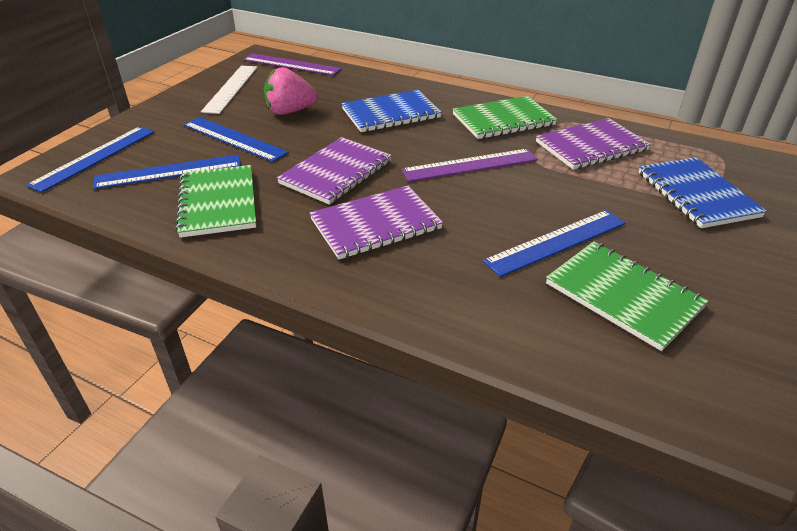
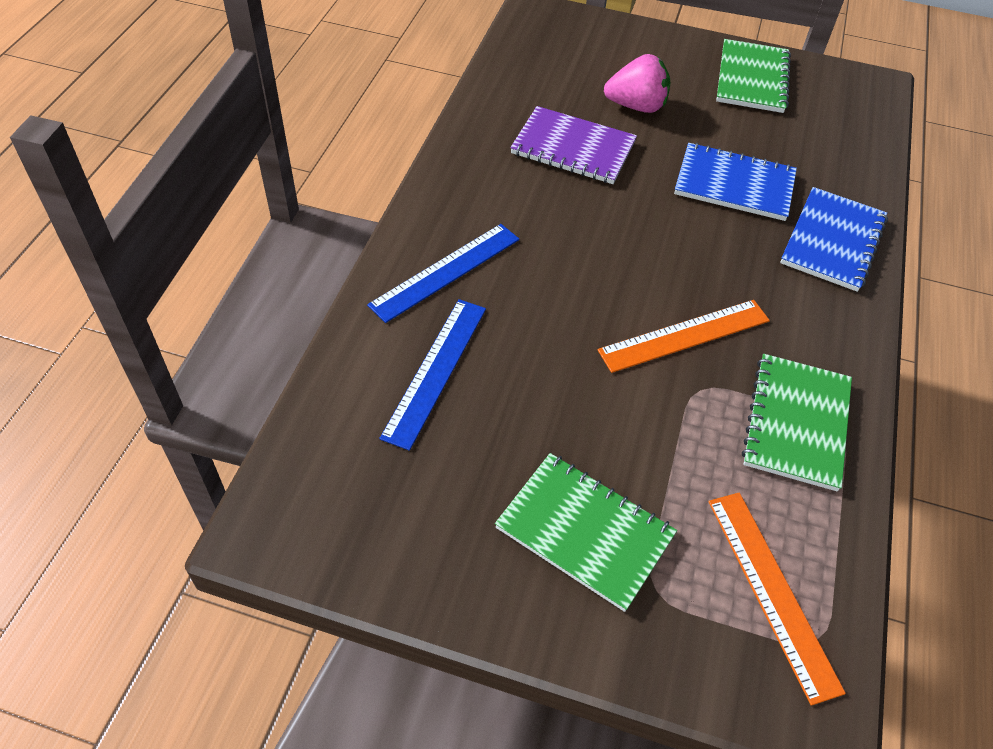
blue ruler: 4 -> 2
orange ruler: 0 -> 2
purple notebook: 3 -> 1
purple ruler: 2 -> 0
white ruler: 1 -> 0

